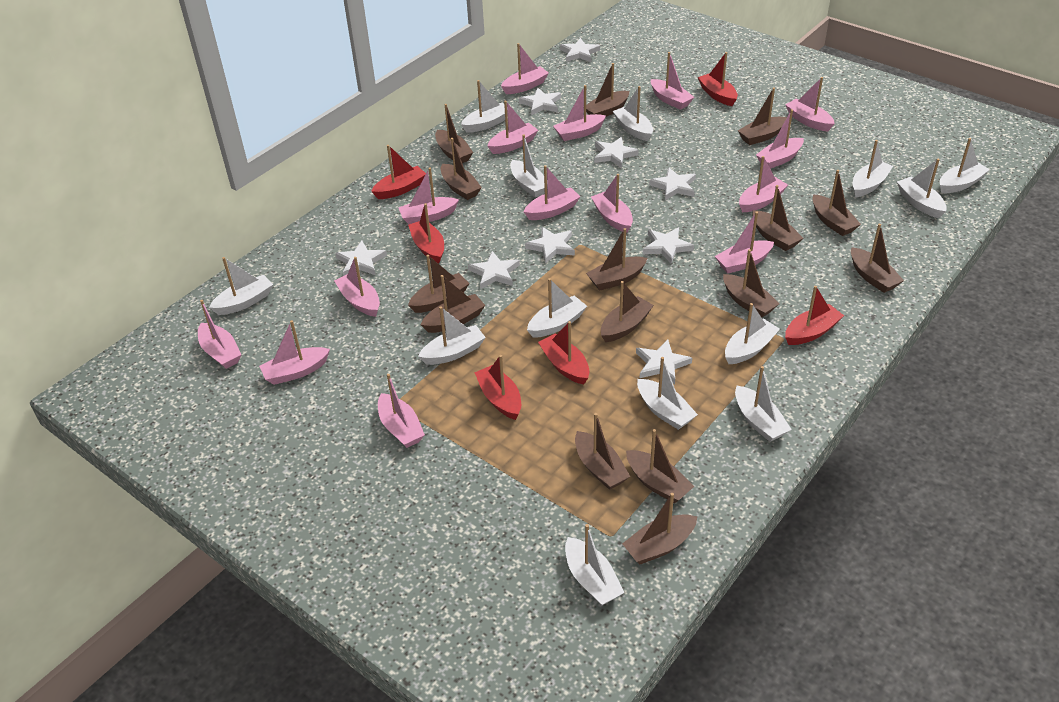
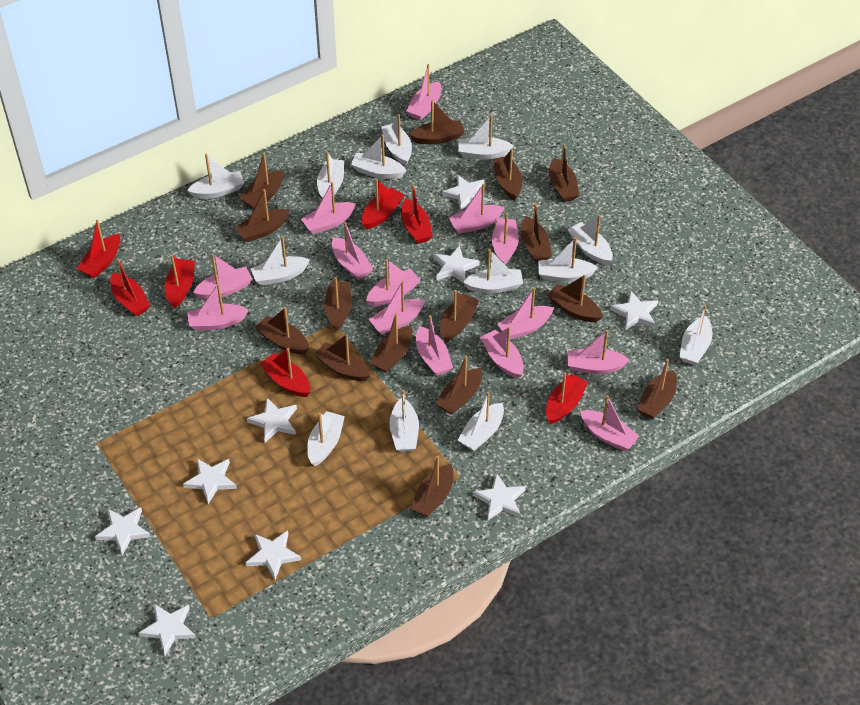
pink boat: 15 -> 14
red boat: 6 -> 7

